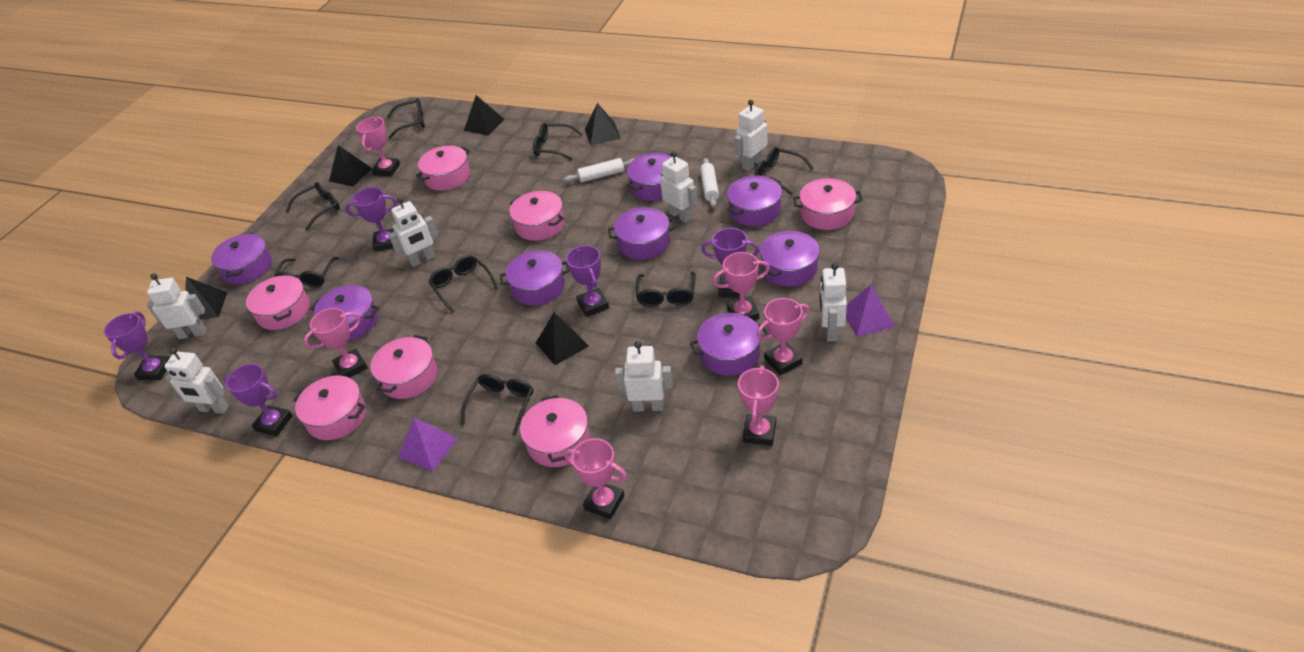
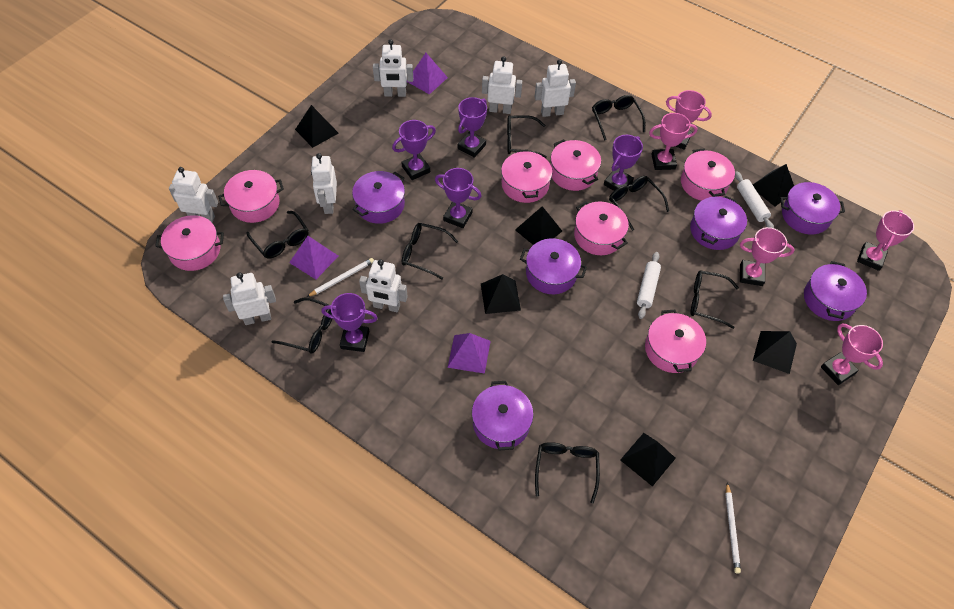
black pyramid: 5 -> 6
pink trophy: 6 -> 5
purple pot: 8 -> 6
purple pyramid: 2 -> 3
white pencil: 0 -> 2

